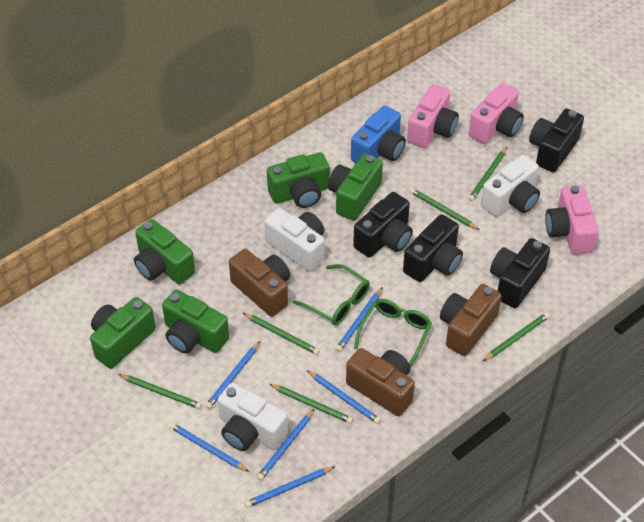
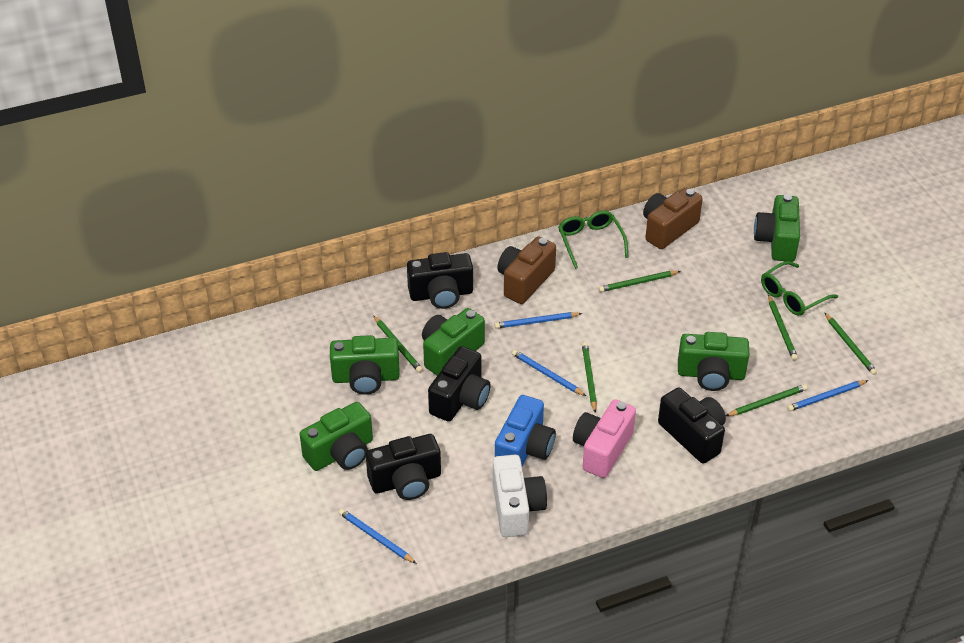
blue pencil: 6 -> 4
brown camera: 3 -> 2
pink camera: 3 -> 1
white camera: 3 -> 1

